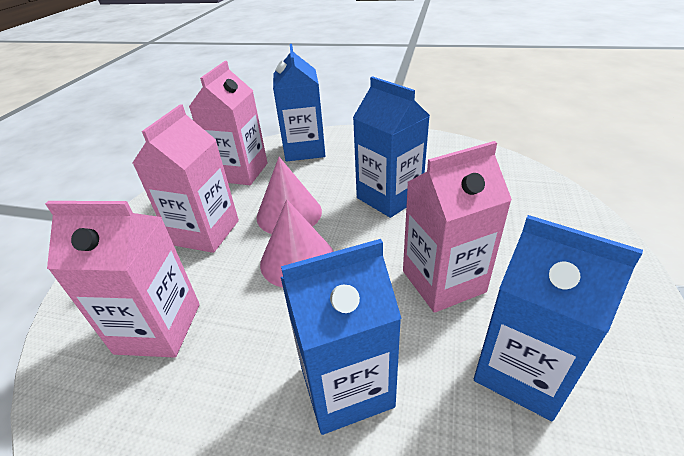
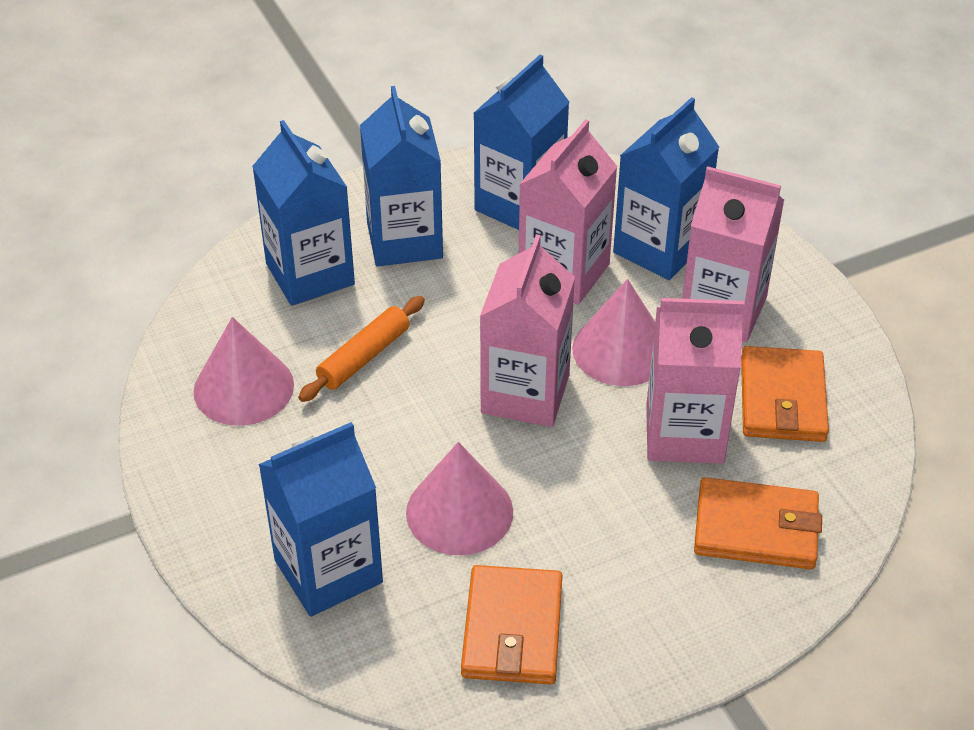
blue carton: 4 -> 5
orange rolling pin: 0 -> 1
orange wallet: 0 -> 3
pink cone: 2 -> 3

